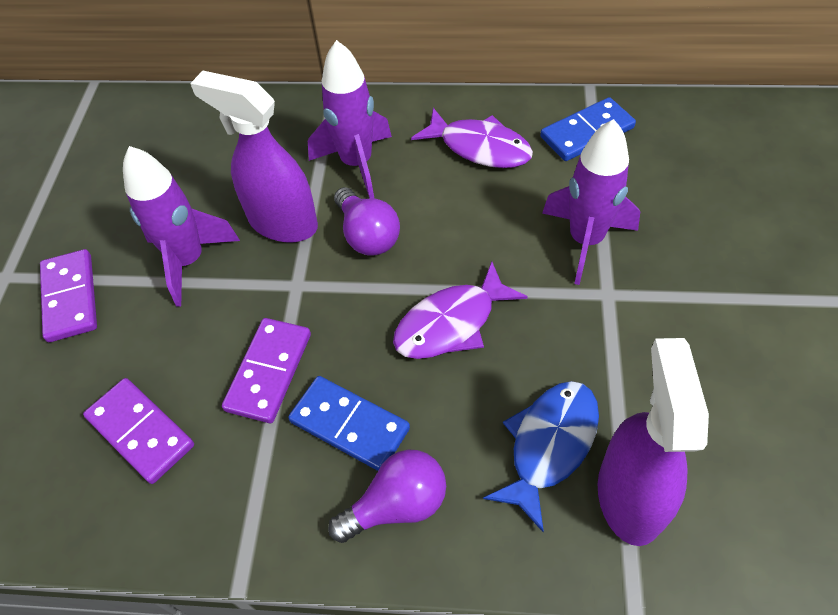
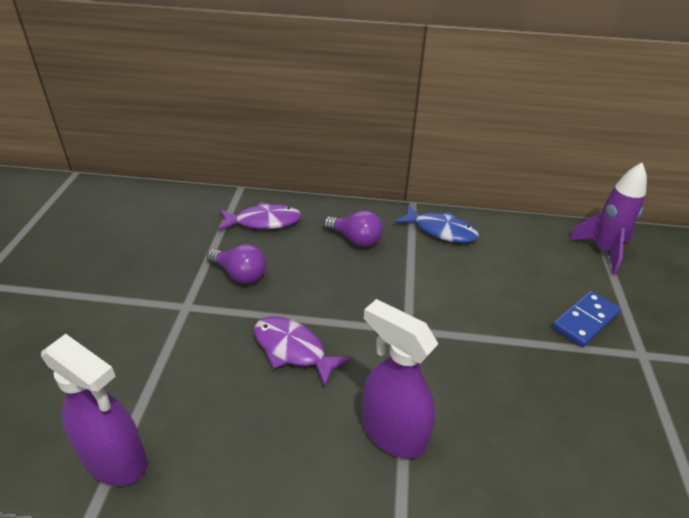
blue domino: 2 -> 1
purple domino: 3 -> 0
purple rocket: 3 -> 1

